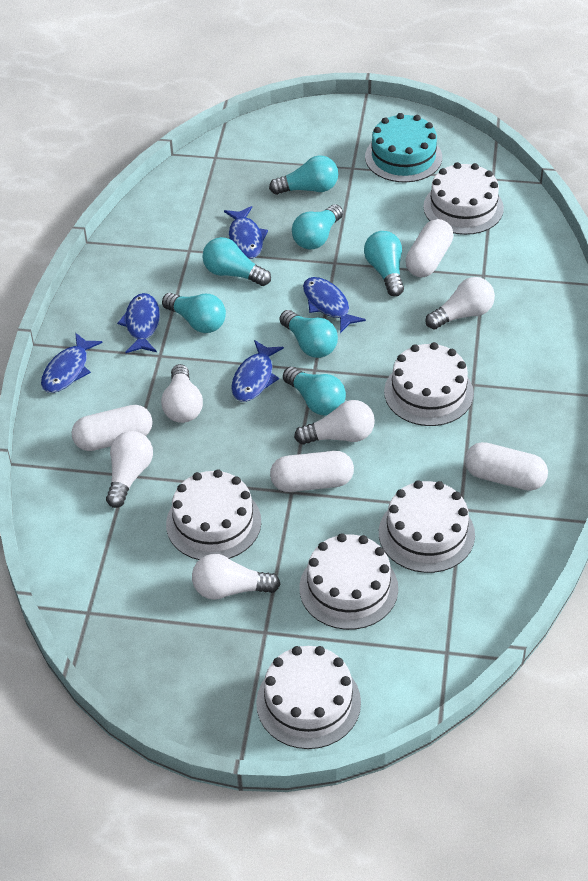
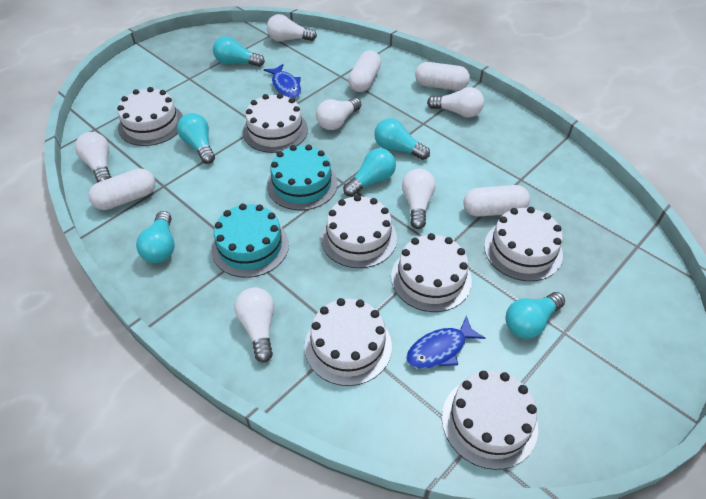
blue fish: 5 -> 2
turquoise cake: 1 -> 2
turquoise light bulb: 7 -> 6
white cake: 6 -> 7
white light bulb: 5 -> 6

